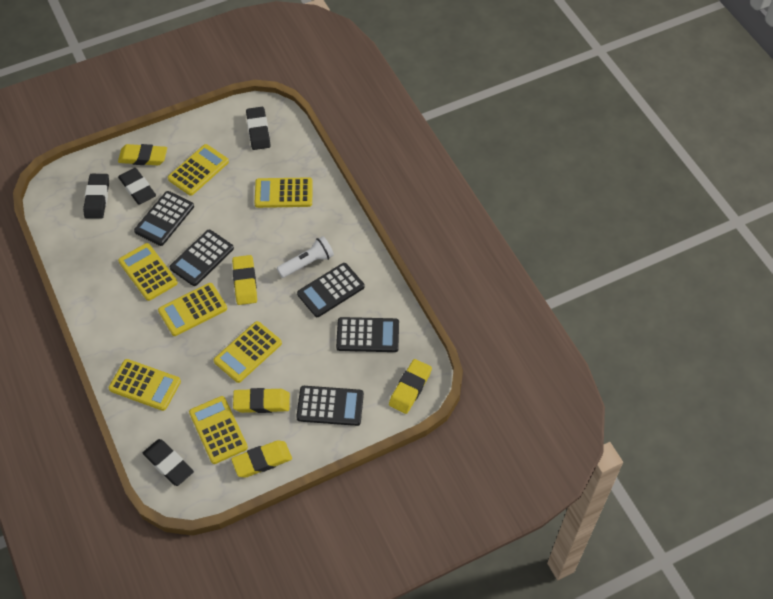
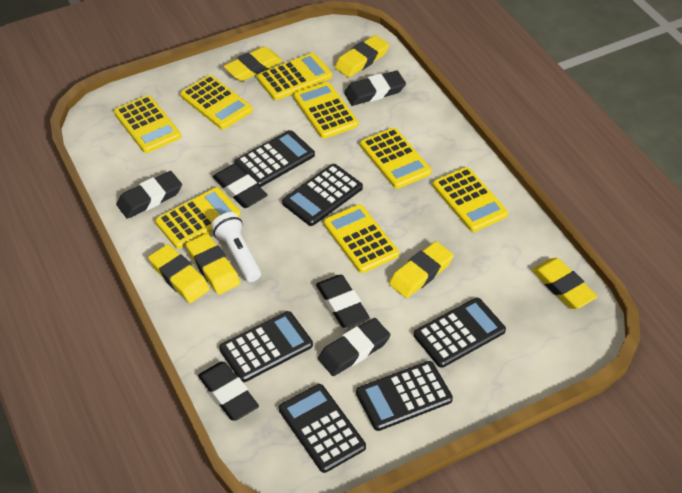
black calculator: 5 -> 6
black eraser: 4 -> 6
yellow calculator: 7 -> 8
yellow eraser: 5 -> 6

